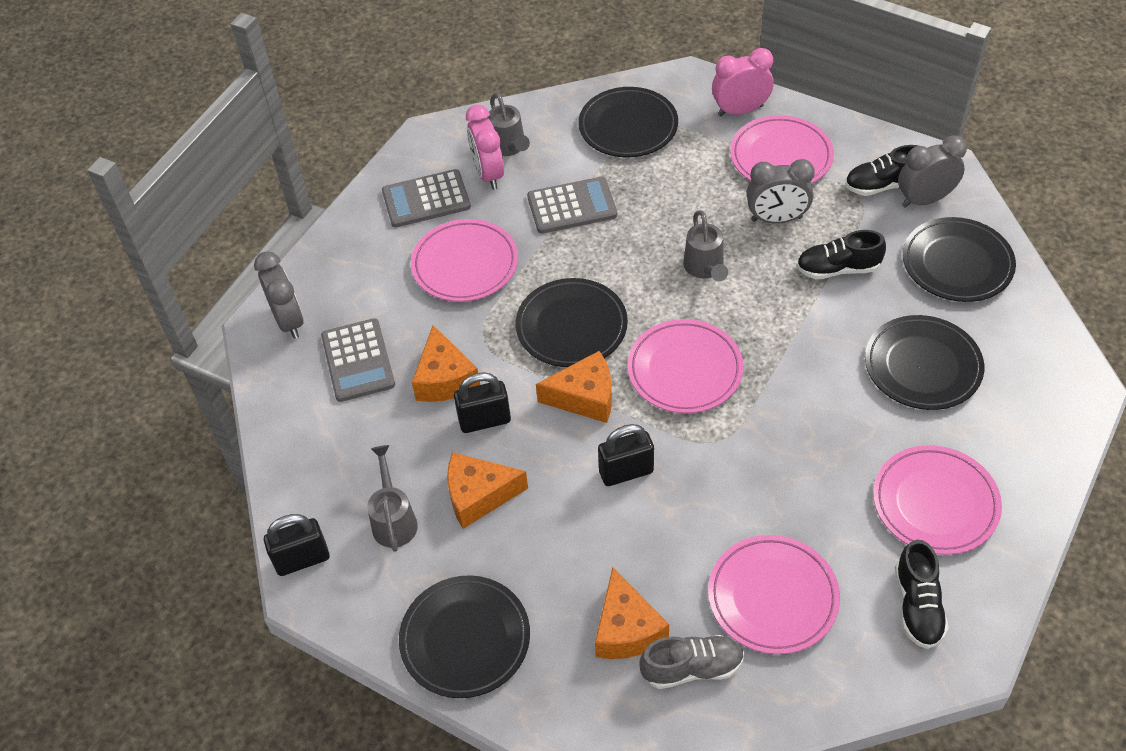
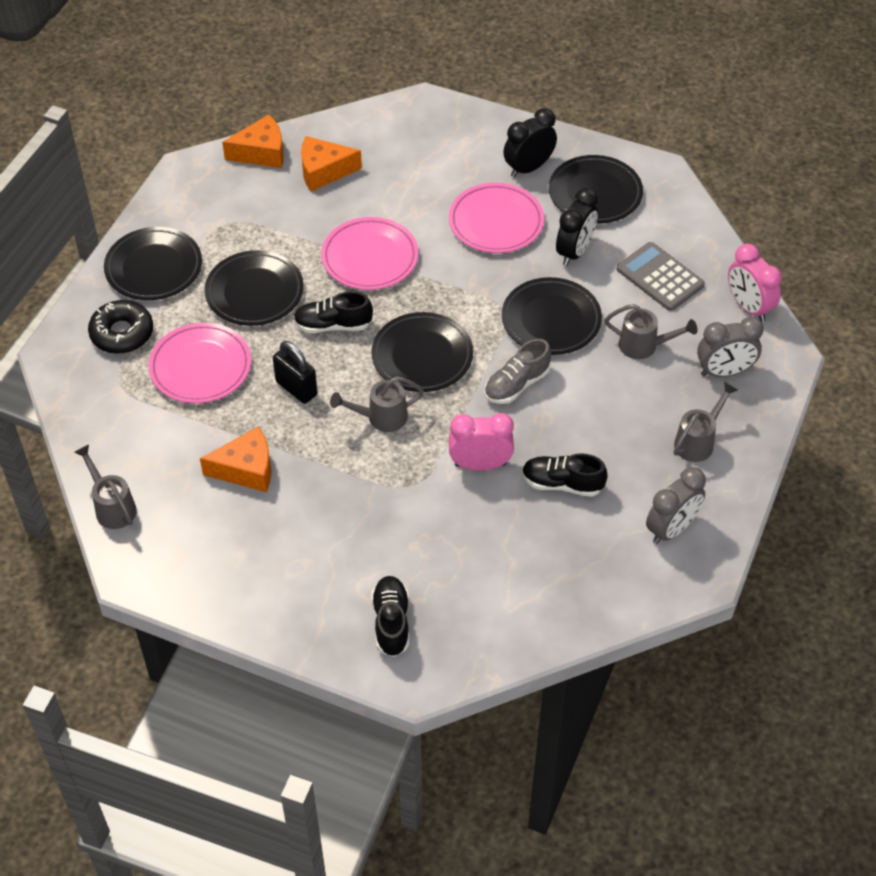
black clock: 0 -> 2
black donut: 0 -> 1
black padlock: 3 -> 1
grey calculator: 3 -> 1
grey clock: 3 -> 2
grey watering can: 3 -> 4
orange cheese: 4 -> 3
pink plate: 5 -> 3

